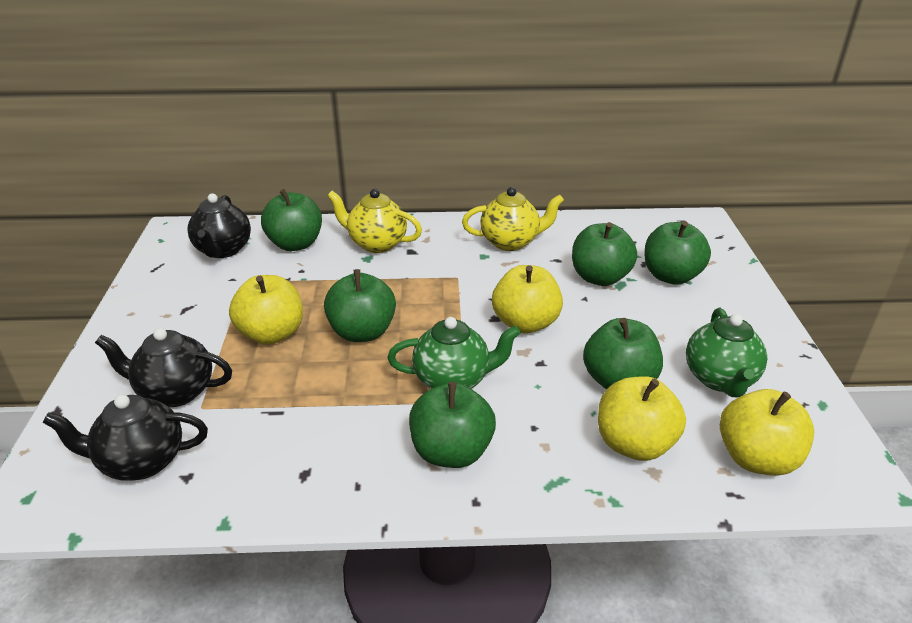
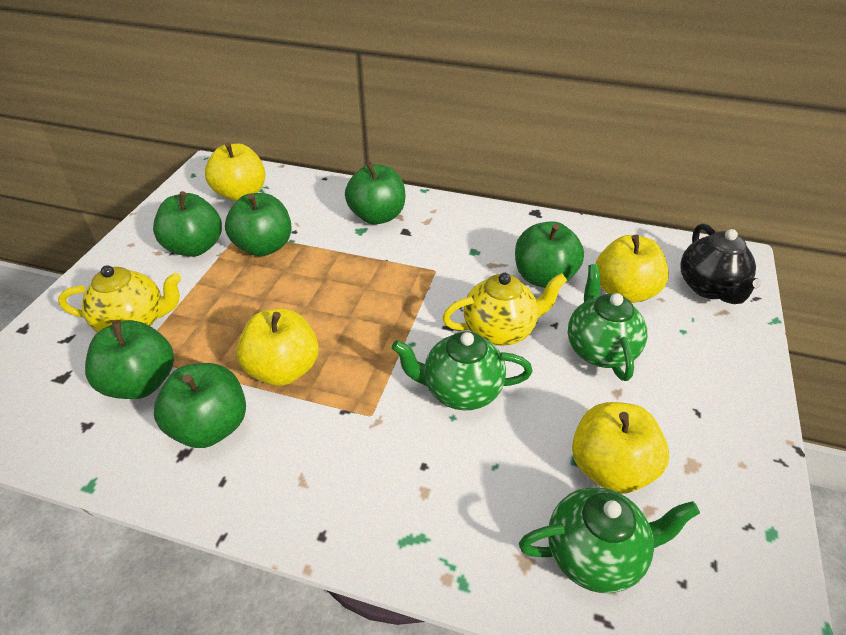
black teapot: 3 -> 1
green teapot: 2 -> 3

